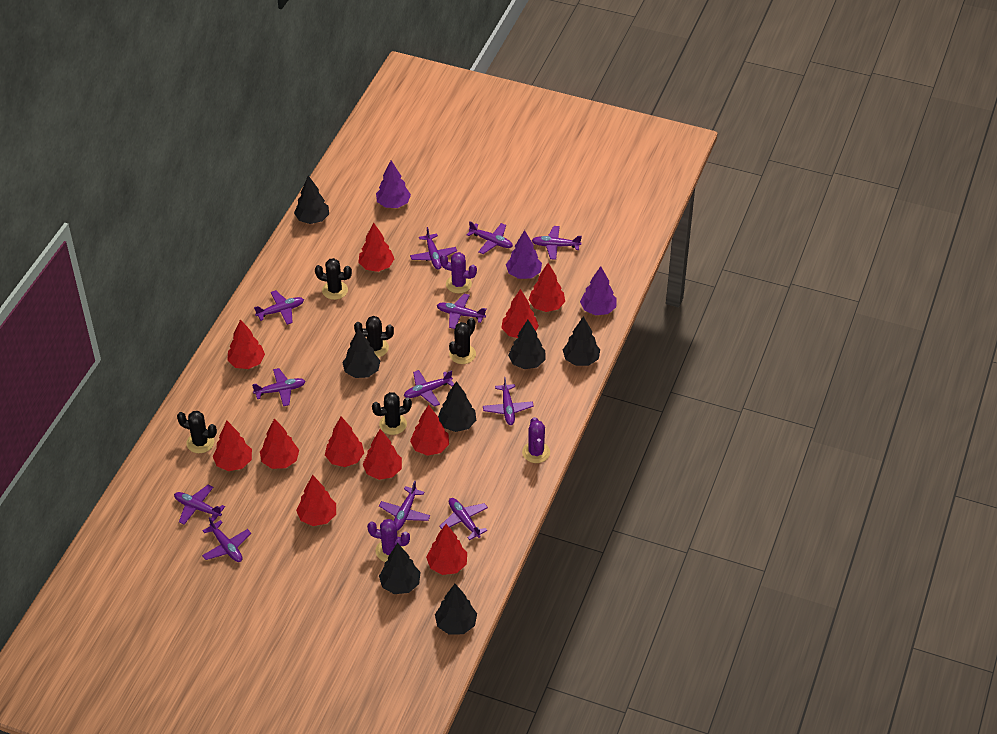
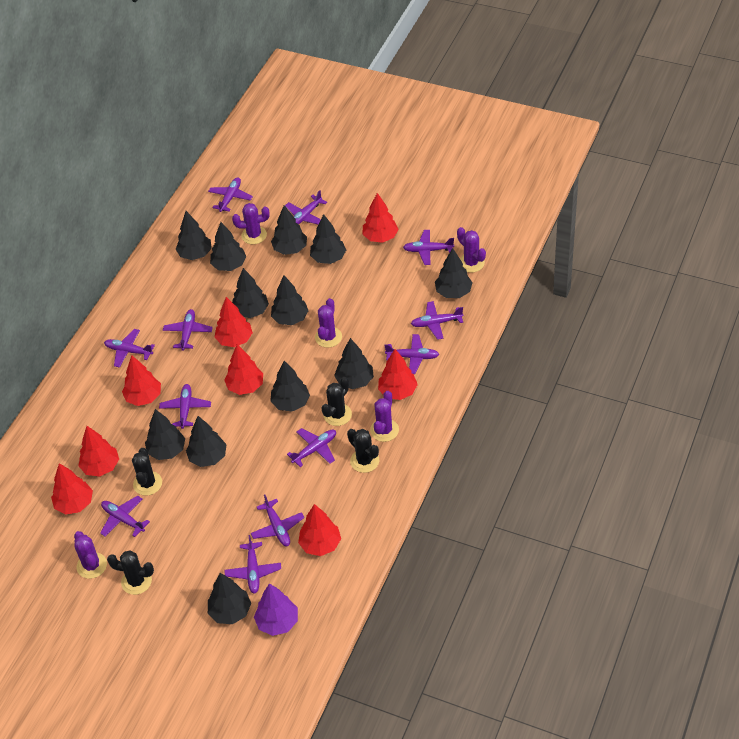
black cactus: 5 -> 4
black tree: 7 -> 12
purple cactus: 3 -> 5
purple tree: 3 -> 1
red tree: 11 -> 8

